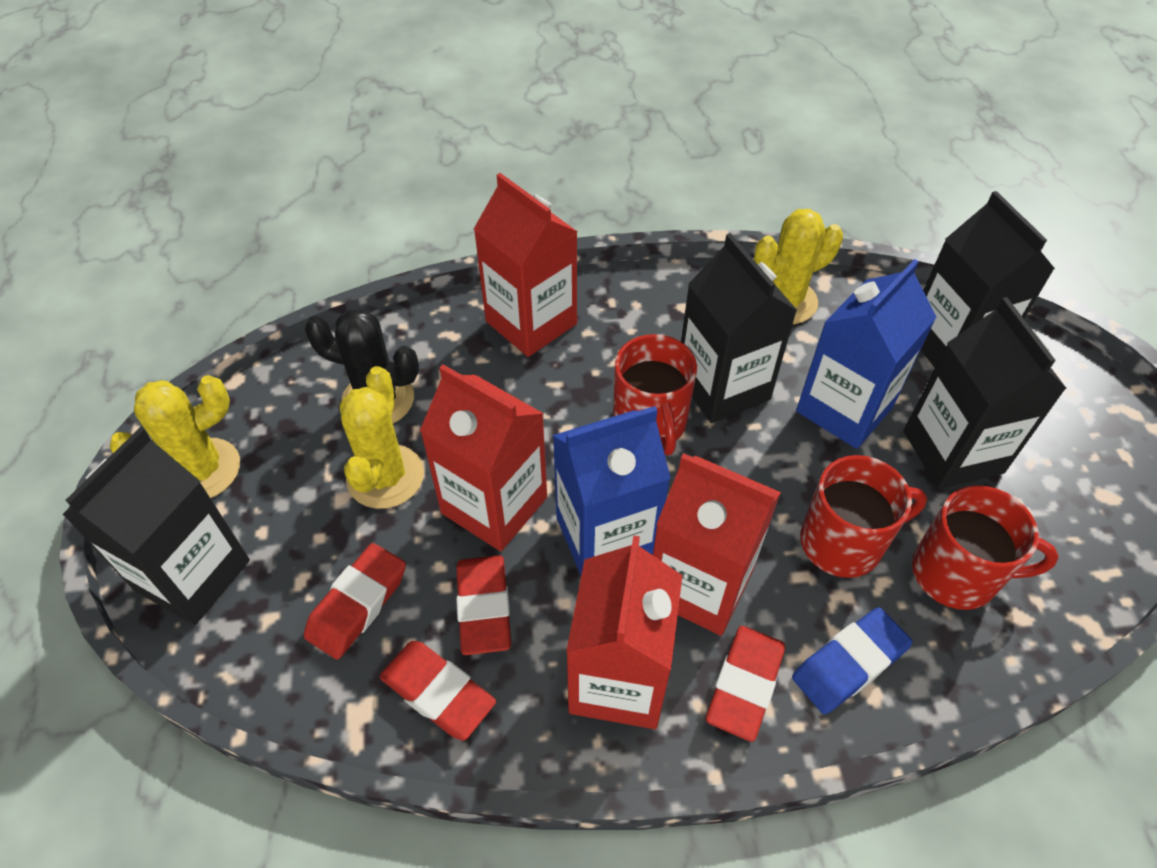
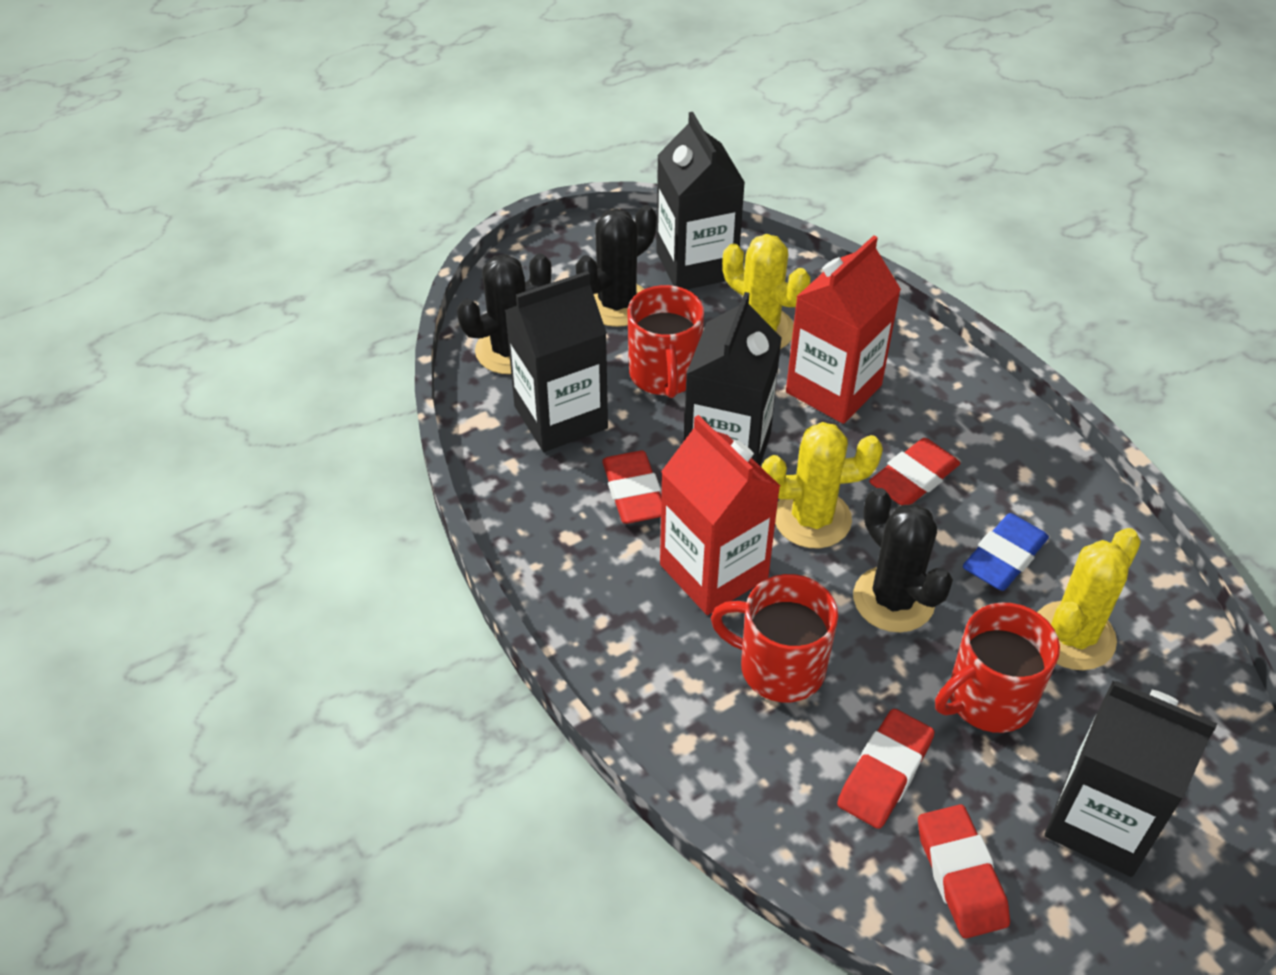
black cactus: 1 -> 3
blue carton: 2 -> 0
red carton: 4 -> 2

